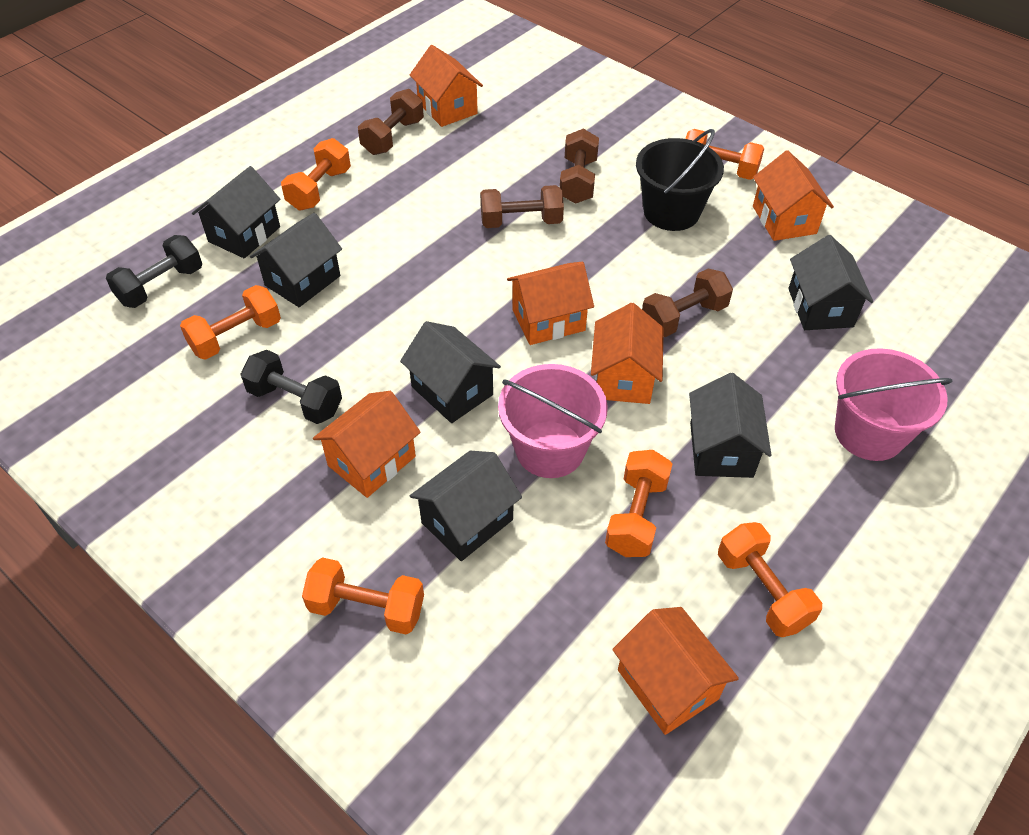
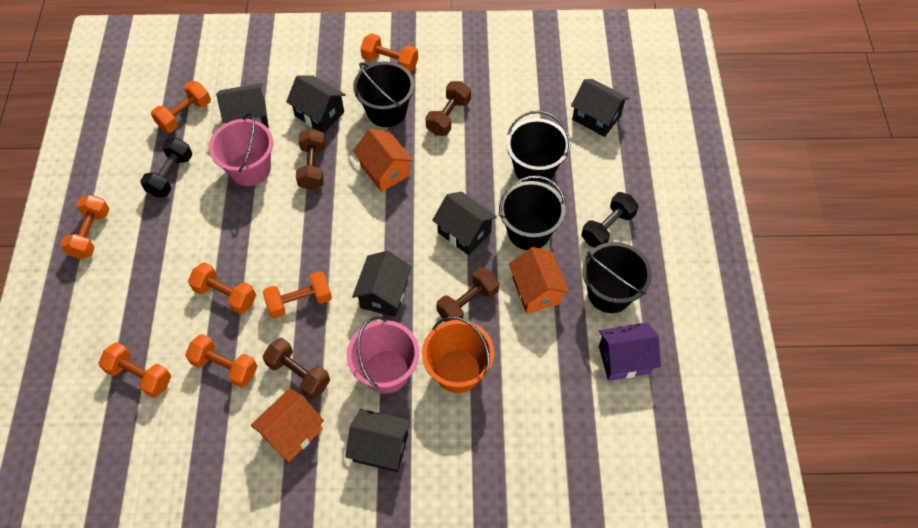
black bucket: 1 -> 4
orange bucket: 0 -> 1
orange dumbbell: 6 -> 7
orange house: 6 -> 3
purple house: 0 -> 1

